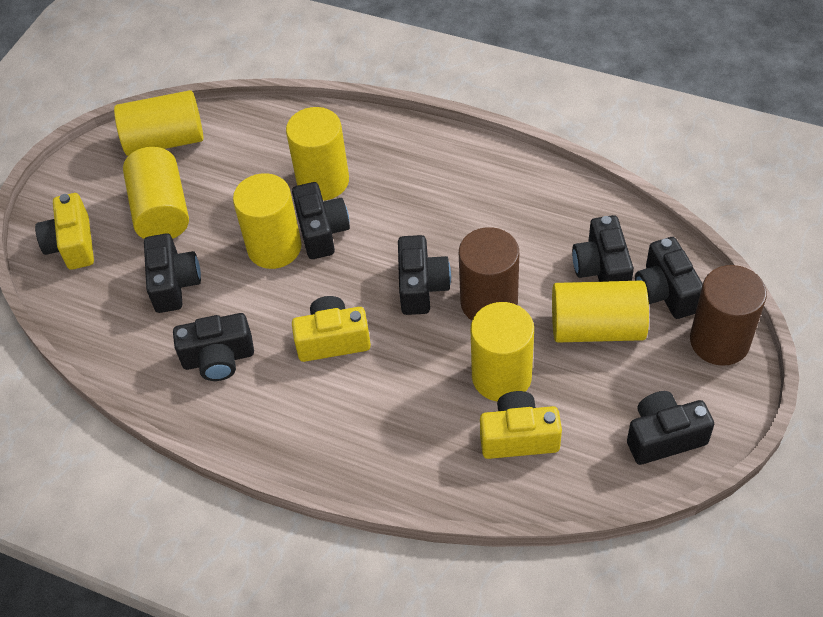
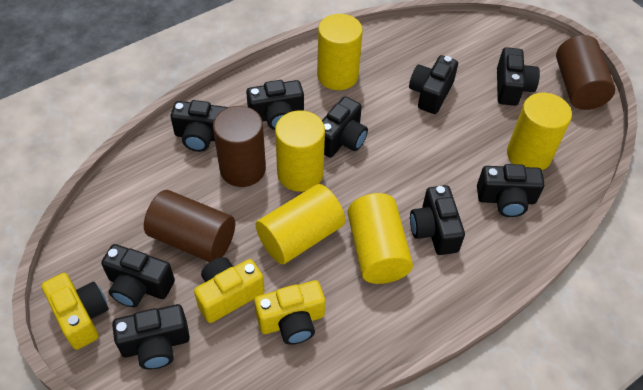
black camera: 7 -> 9
brown cylinder: 2 -> 3
yellow cylinder: 6 -> 5

